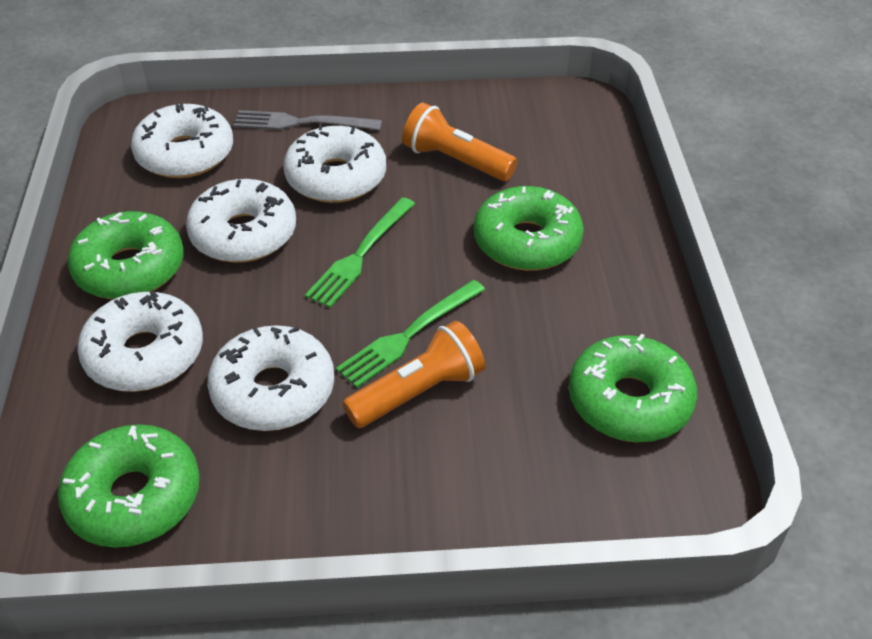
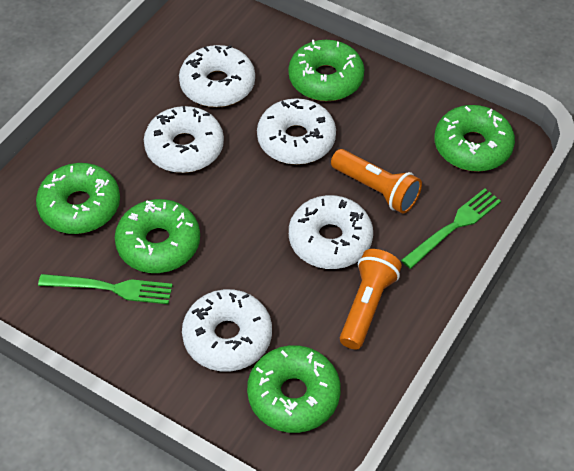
green donut: 4 -> 5
grey fork: 1 -> 0

